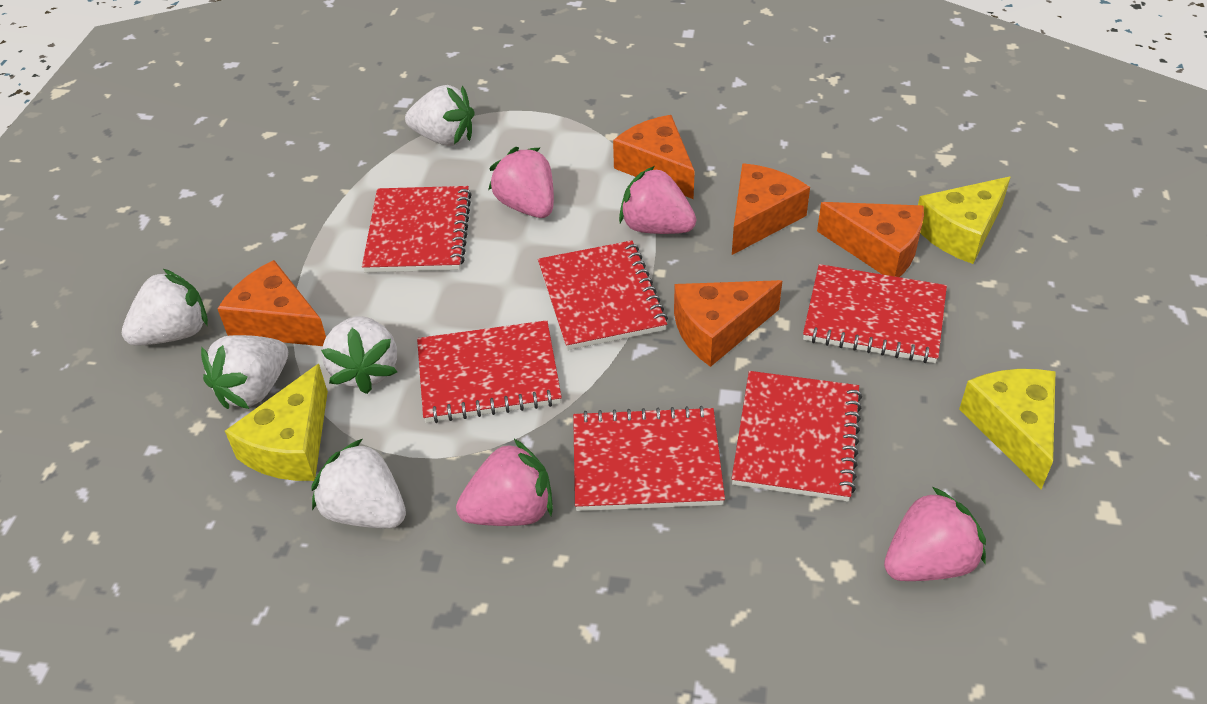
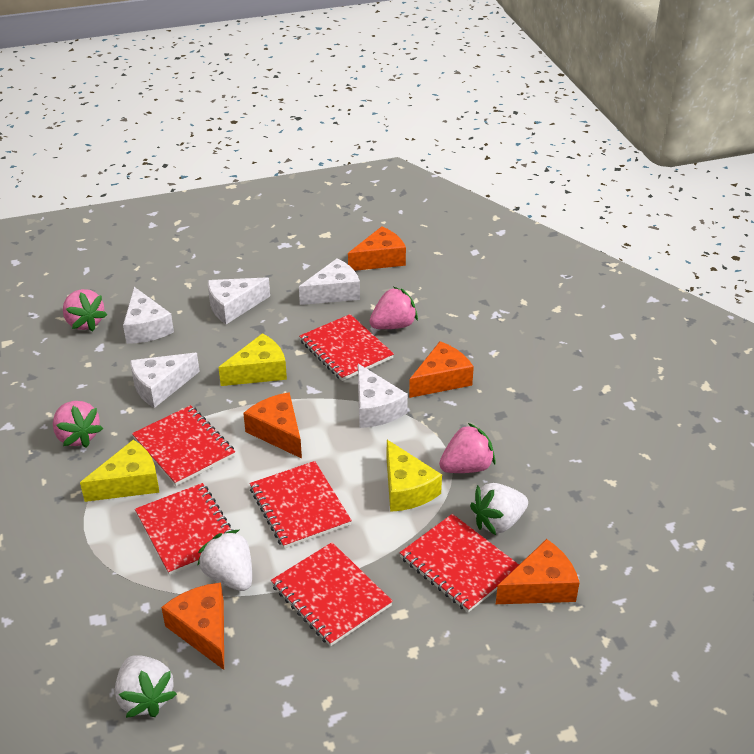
white cheese: 0 -> 5
white strawberry: 5 -> 3

